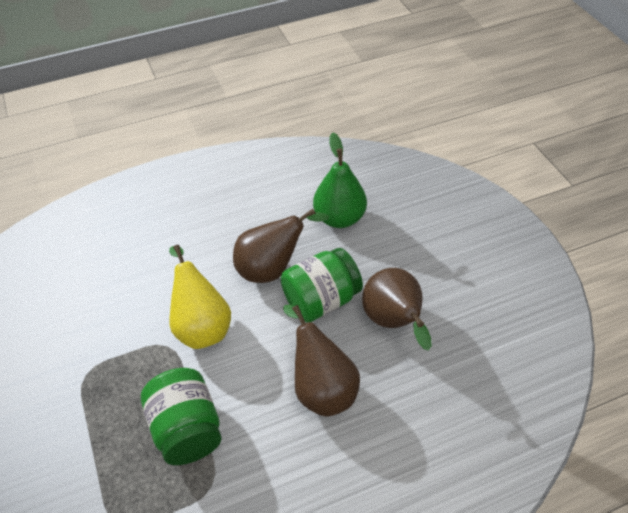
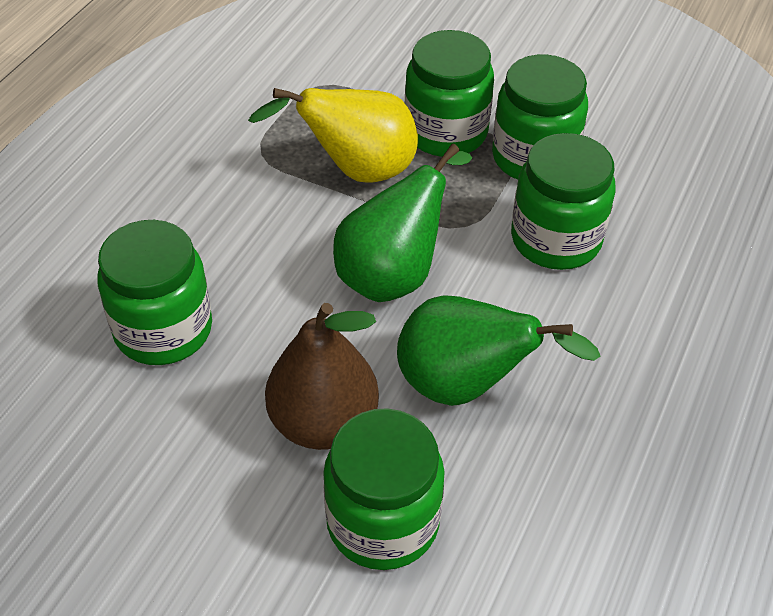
brown pear: 3 -> 1
green jar: 2 -> 5
green pear: 1 -> 2

